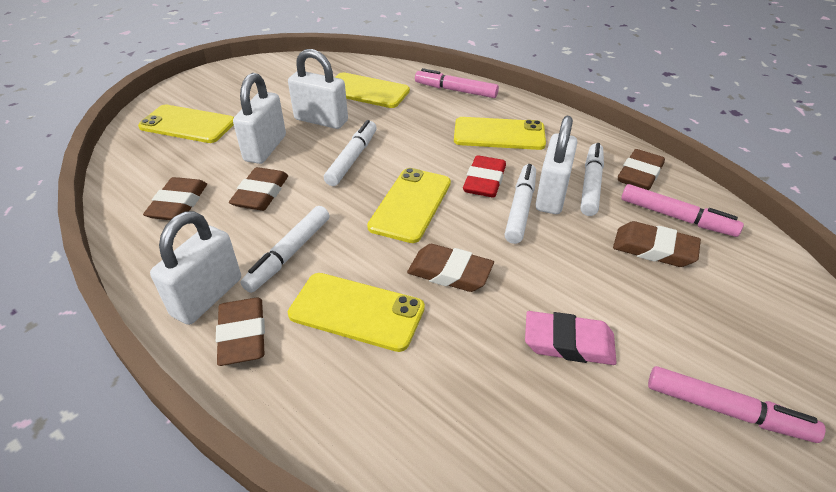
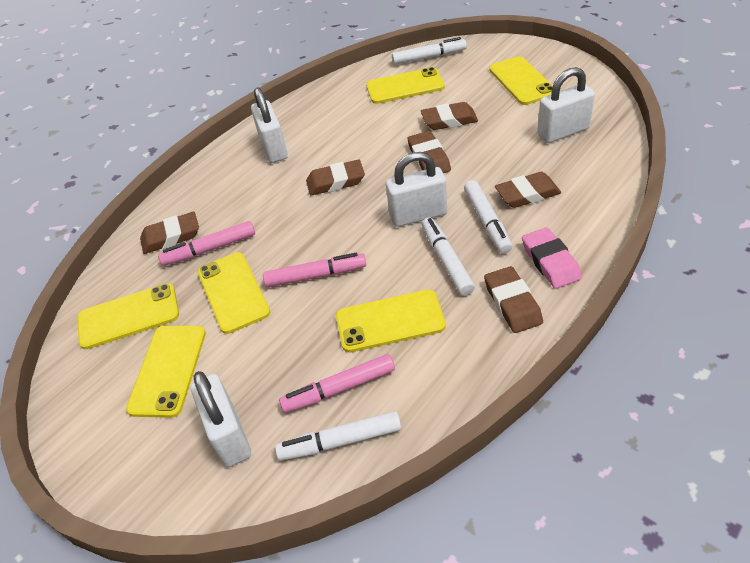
red eraser: 1 -> 0
yellow phone: 5 -> 6

